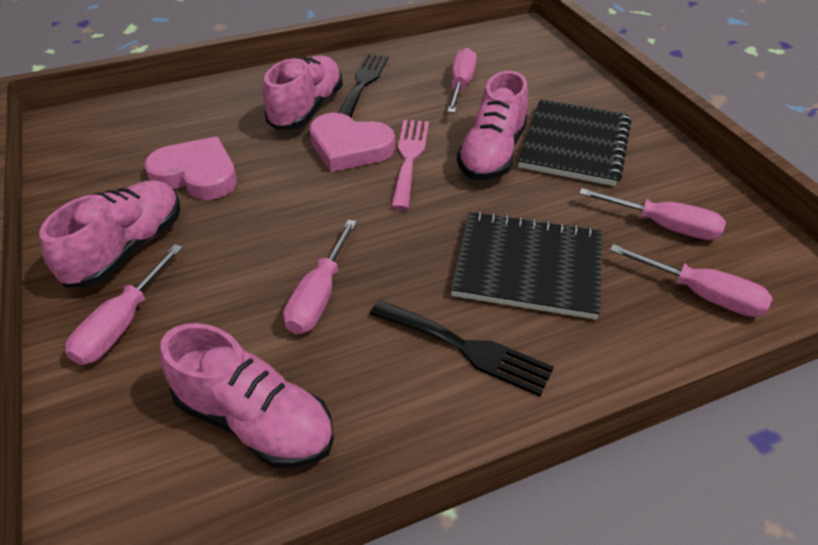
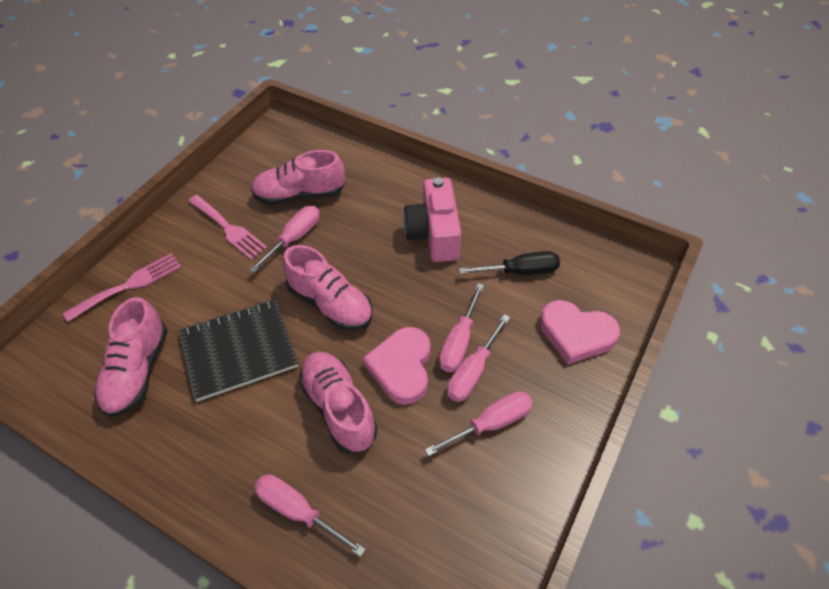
black fork: 2 -> 0
black notebook: 2 -> 1
black screwdriver: 0 -> 1
pink camera: 0 -> 1
pink fork: 1 -> 2

